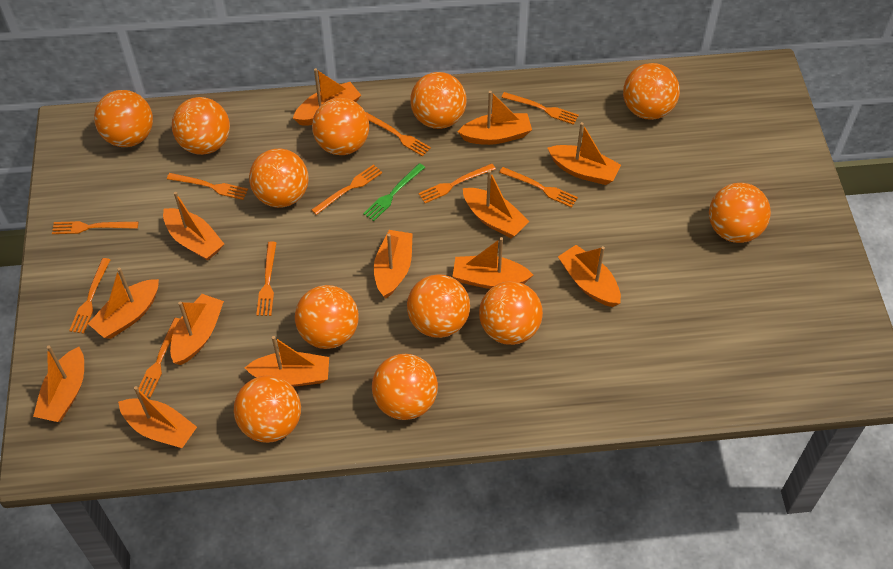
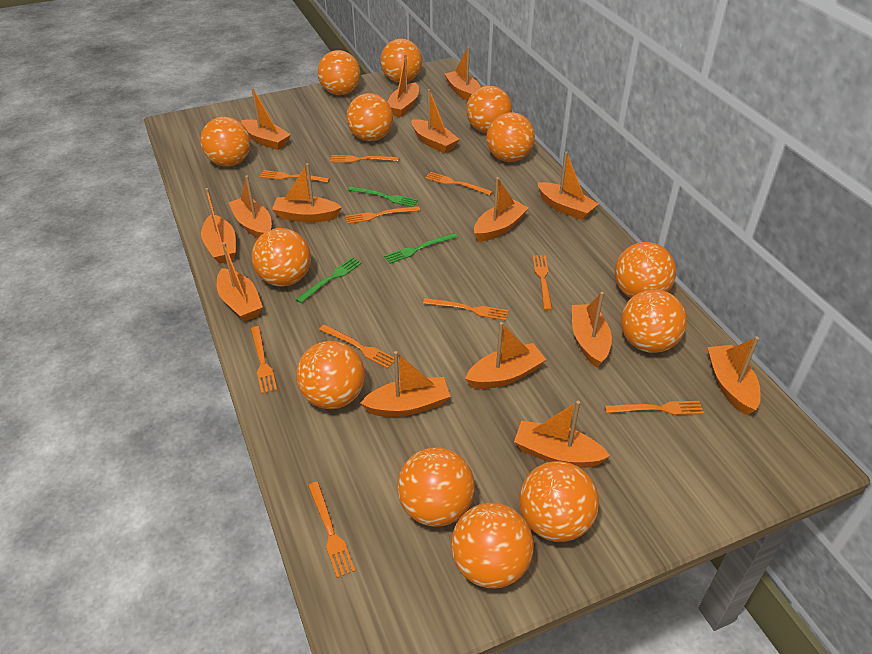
green fork: 1 -> 3
orange ball: 12 -> 13
orange boat: 13 -> 15

